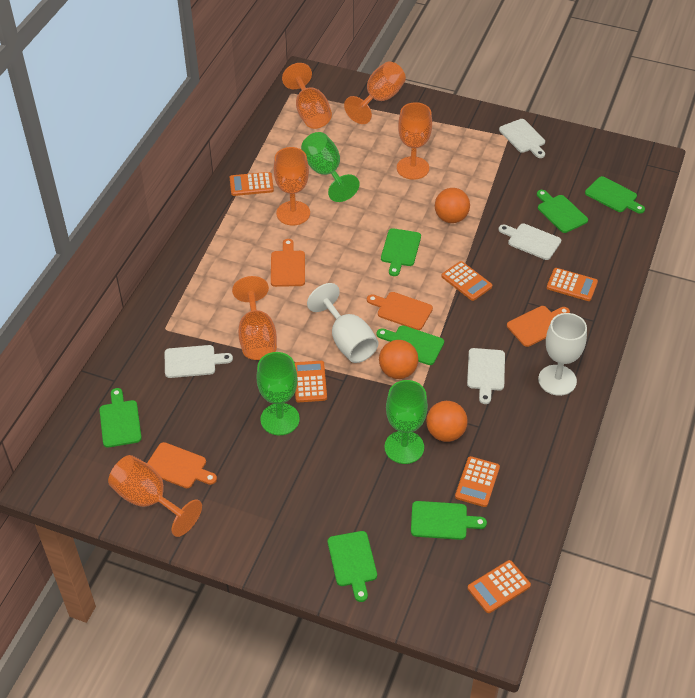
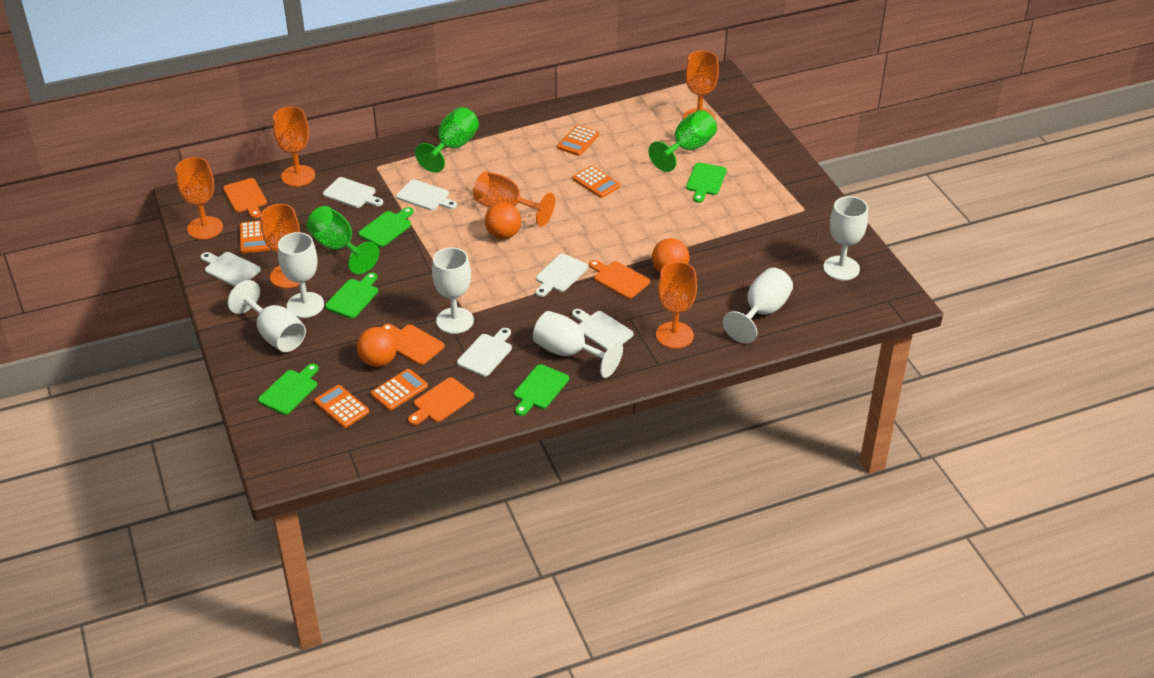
green cutting board: 7 -> 5
orange calculator: 6 -> 5
white cutting board: 4 -> 6
white goblet: 2 -> 6

